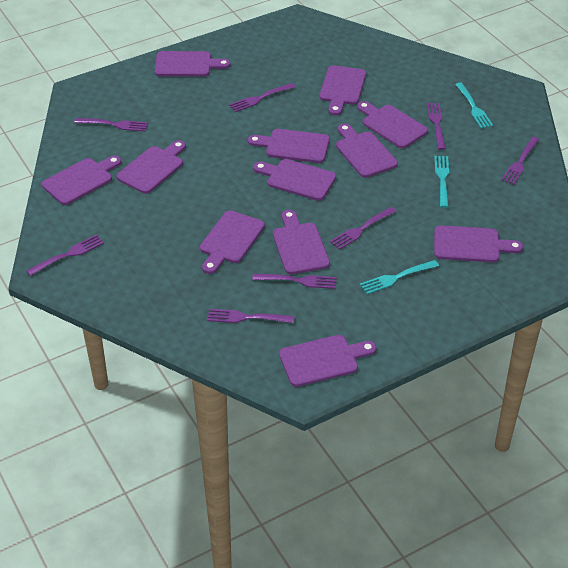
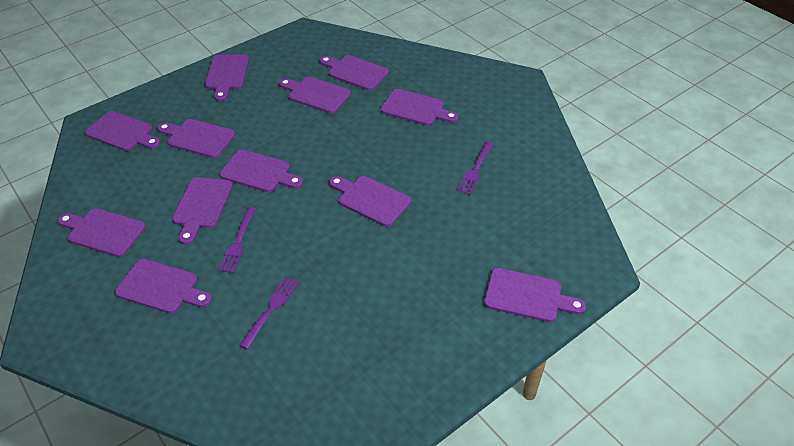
purple fork: 8 -> 3
turquoise fork: 3 -> 0

